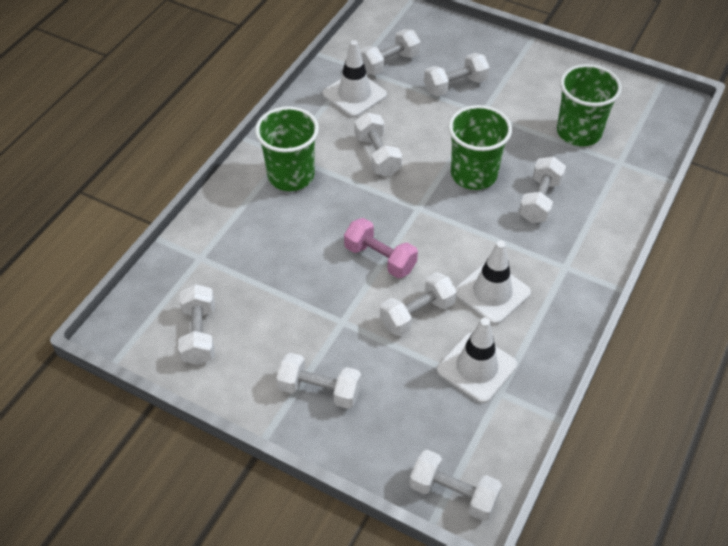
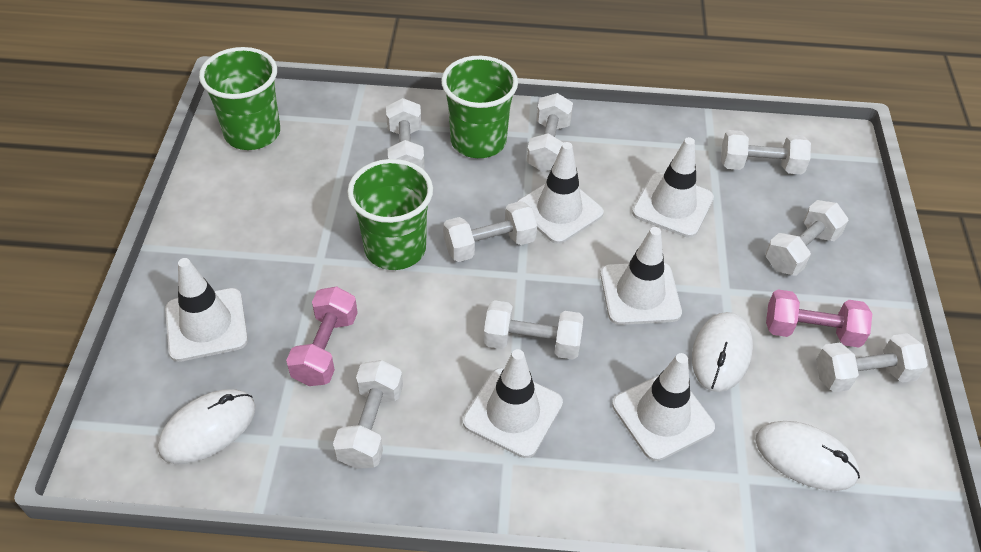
pink dumbbell: 1 -> 2
white mouse: 0 -> 3
white traffic cone: 3 -> 6

